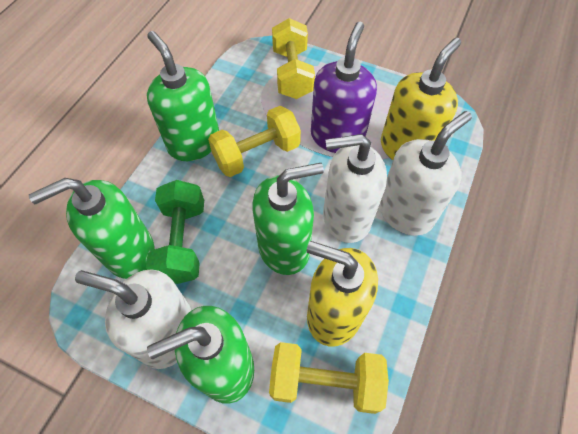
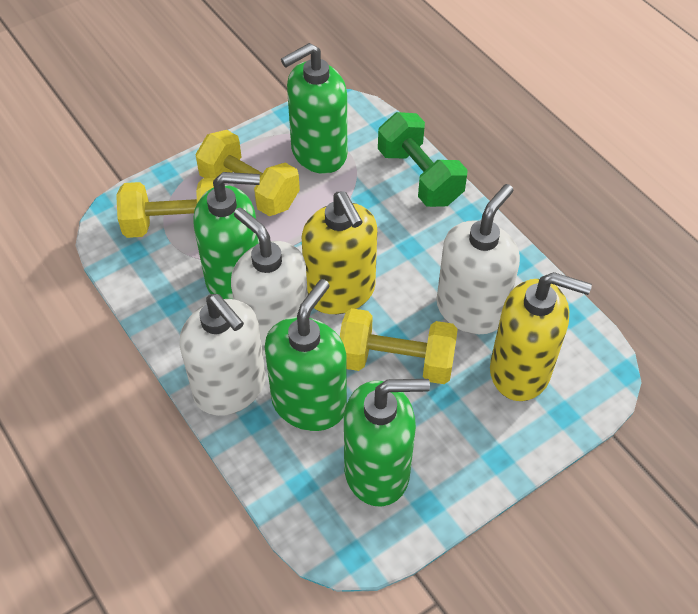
purple soap dispenser: 1 -> 0

